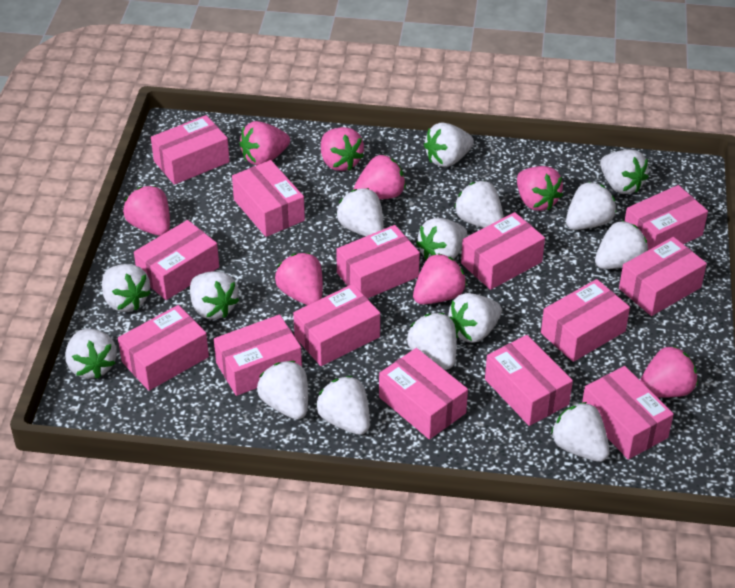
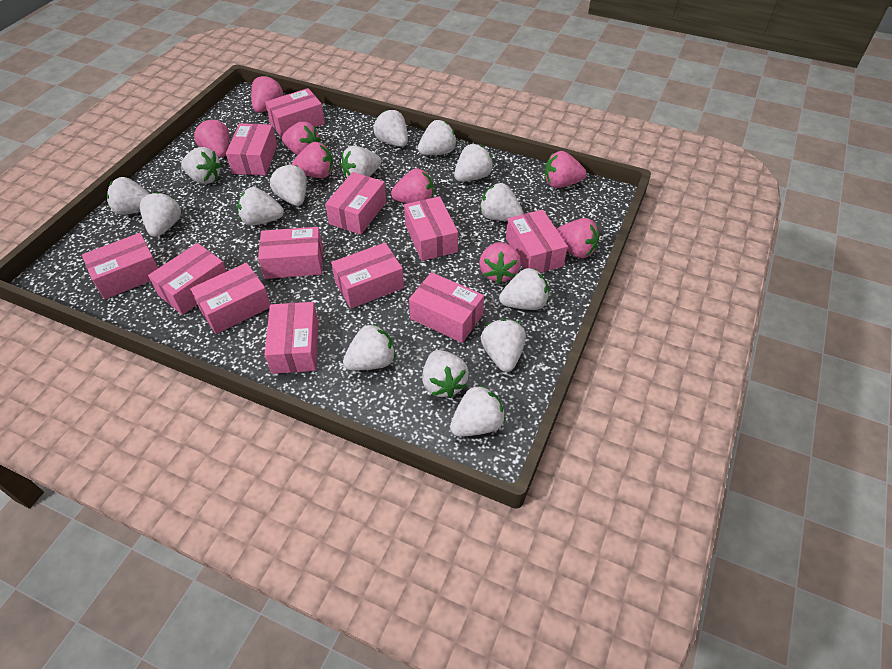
pink box: 14 -> 12

